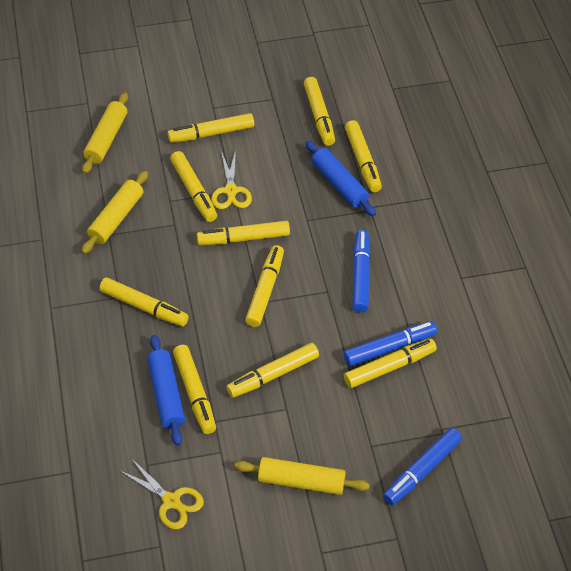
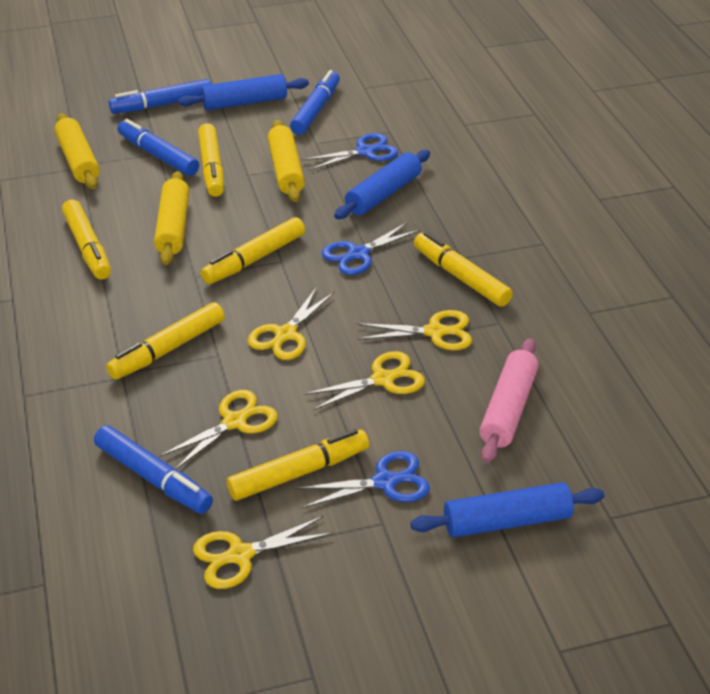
blue marker: 3 -> 4
blue rolling pin: 2 -> 3
blue scissors: 0 -> 3
pink rolling pin: 0 -> 1
yellow marker: 10 -> 6
yellow scissors: 2 -> 5

